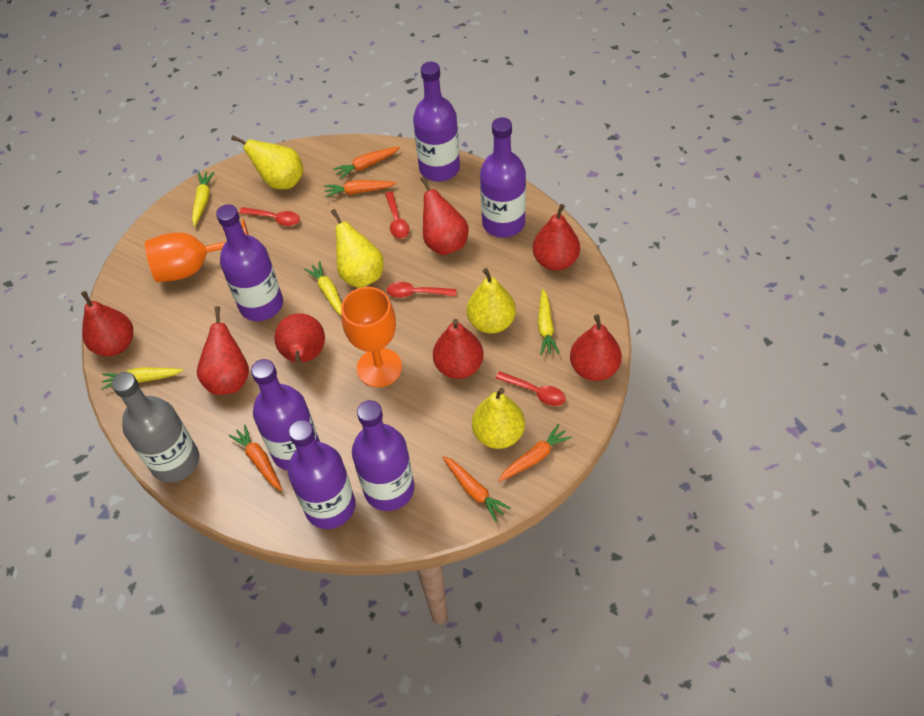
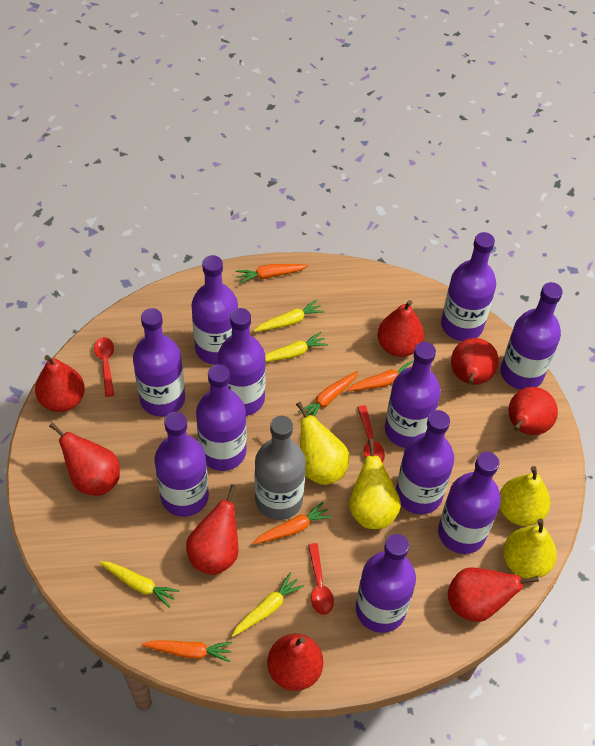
orange goblet: 2 -> 0
purple bottle: 6 -> 11
red pear: 7 -> 8
red spoon: 4 -> 3

